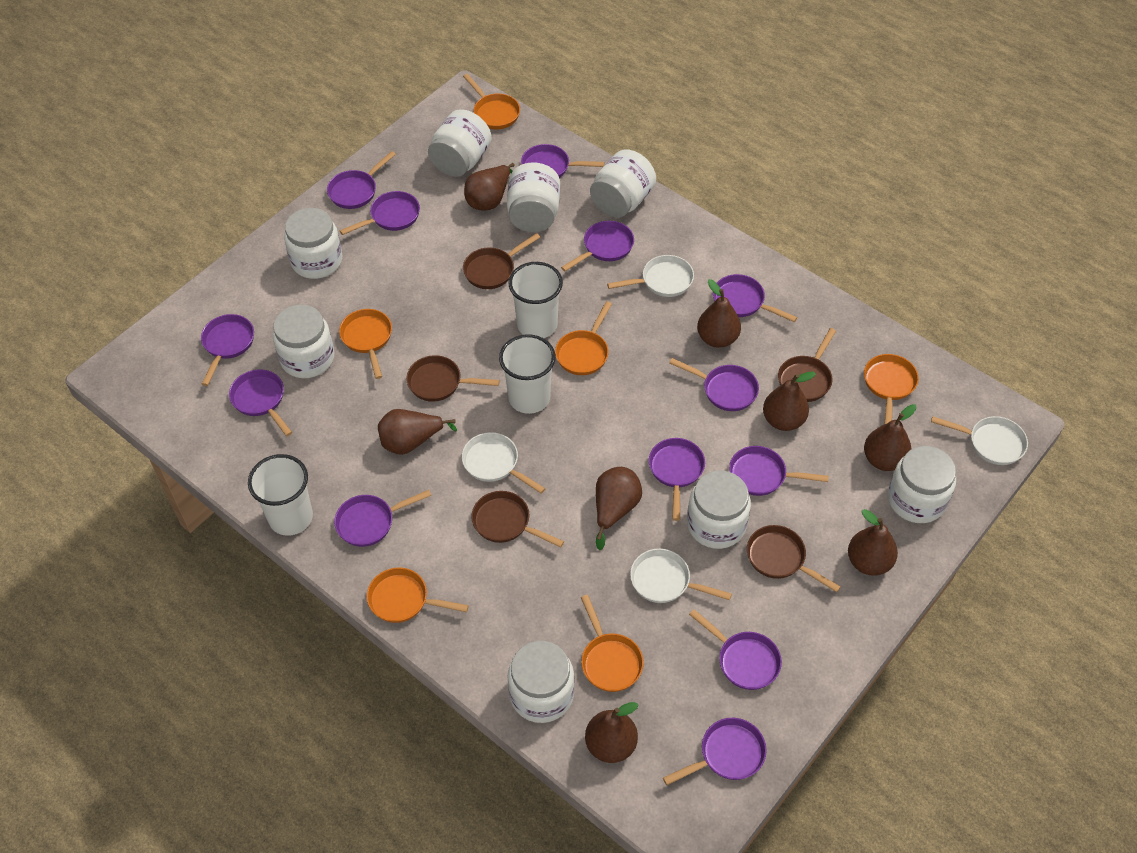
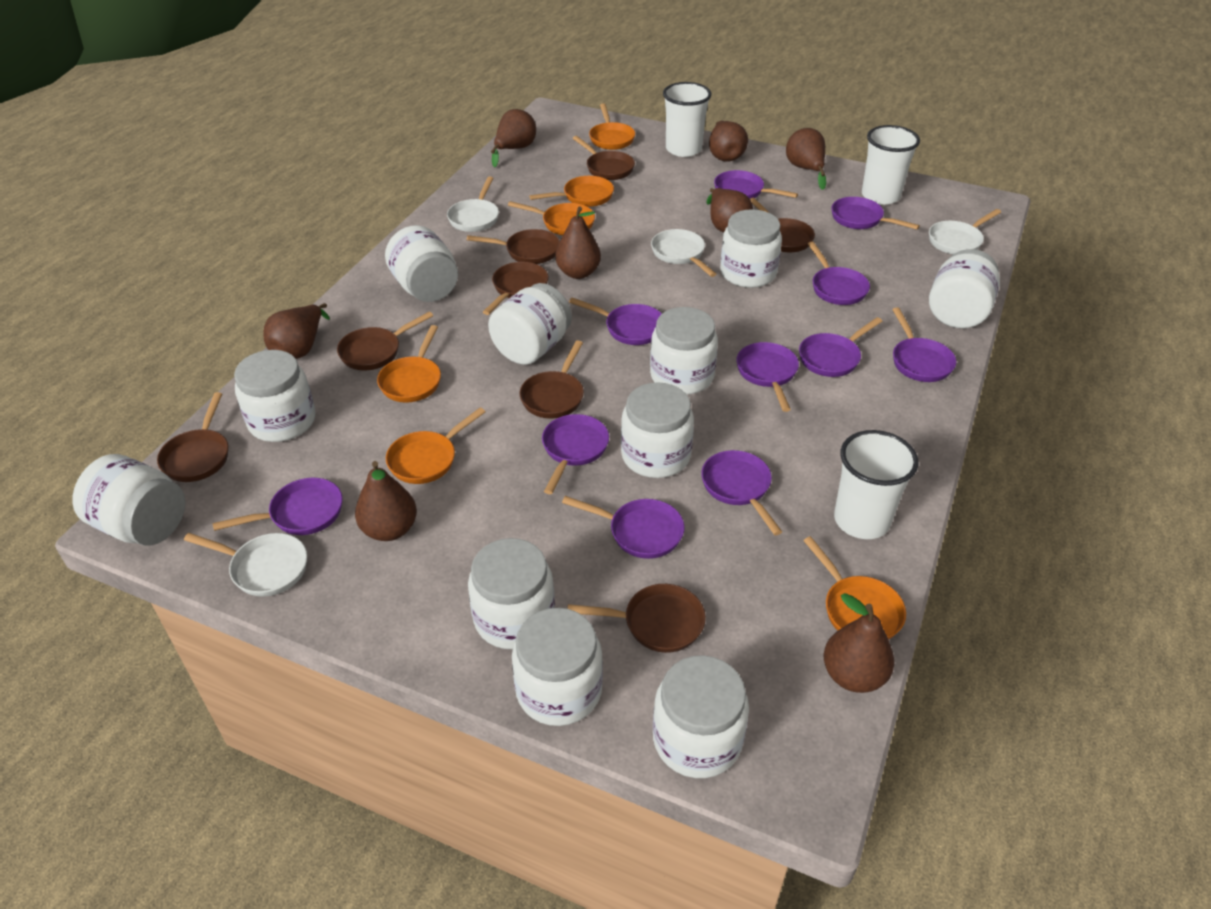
brown pan: 5 -> 8
purple pan: 13 -> 11
white jar: 8 -> 11

